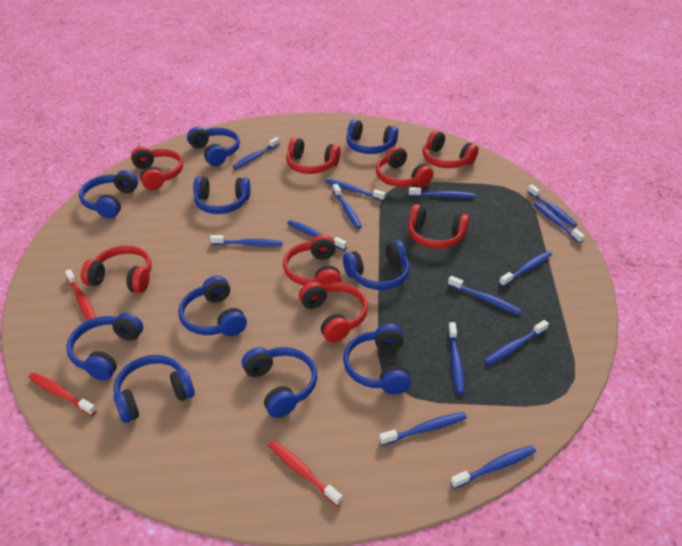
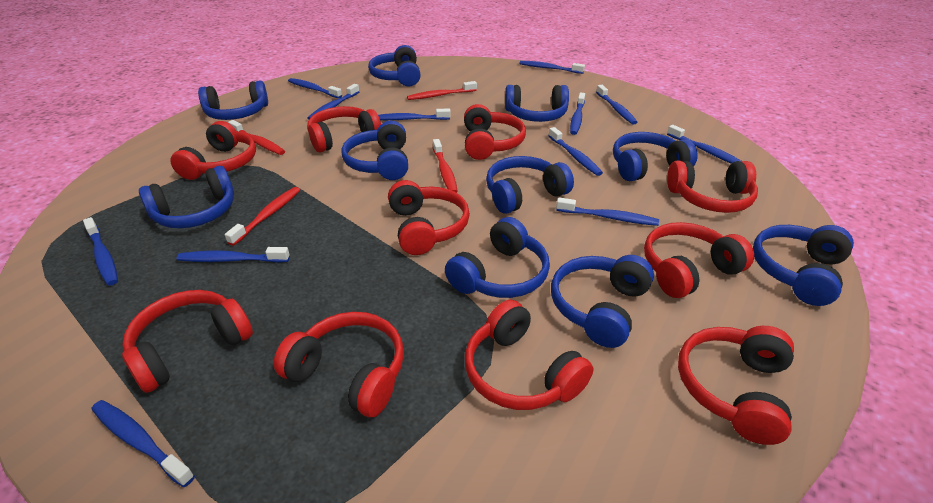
blue toothbrush: 14 -> 12
red headphones: 8 -> 10
red toothbrush: 3 -> 4

